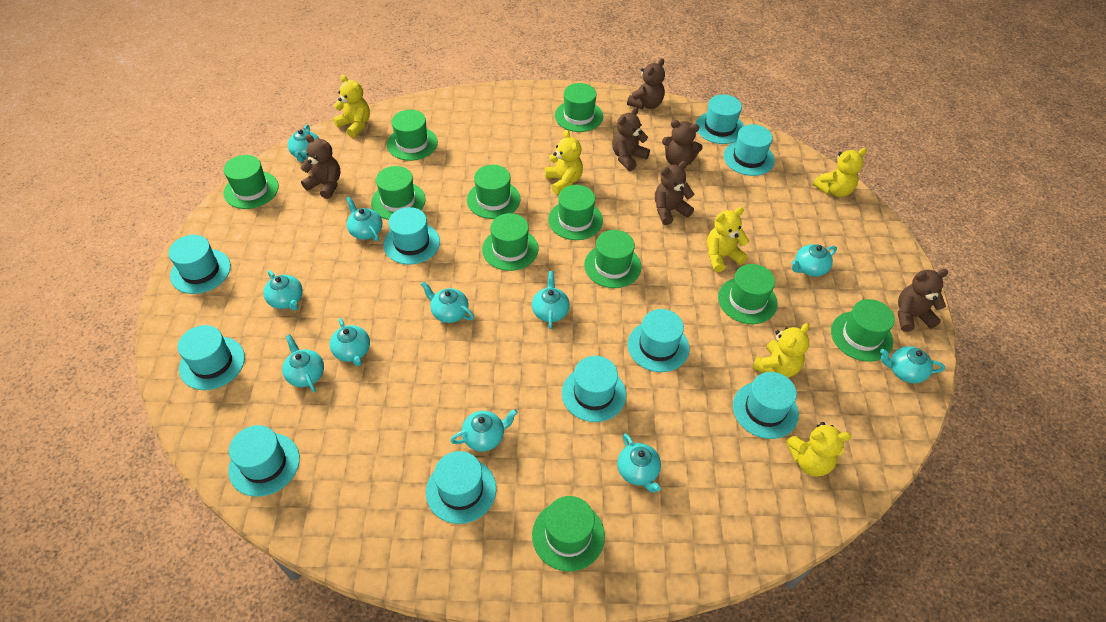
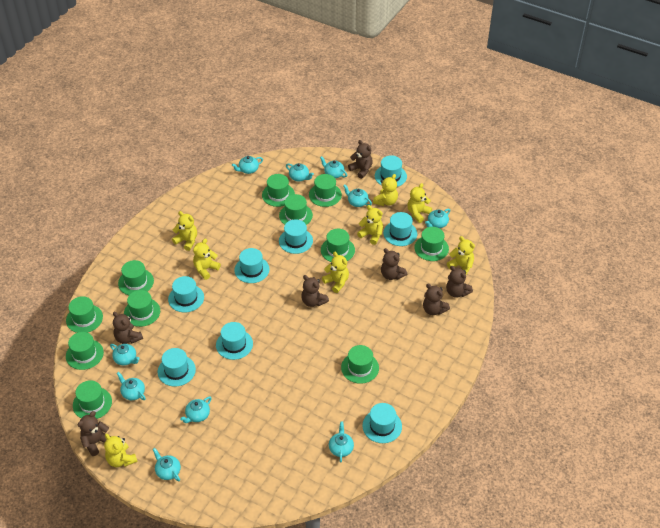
brown teddy bear: 6 -> 7
turquoise hat: 10 -> 8
turquoise teapot: 11 -> 10
yellow teddy bear: 6 -> 8

